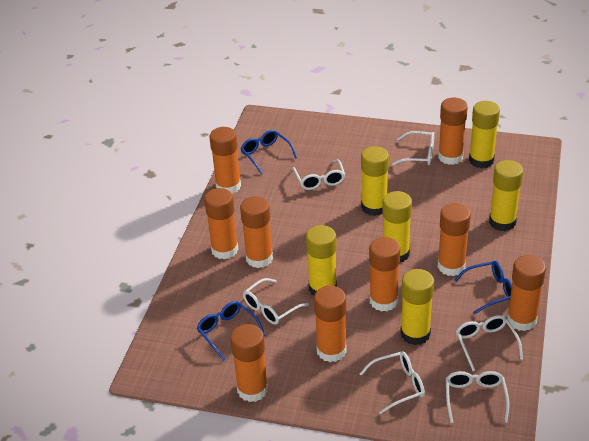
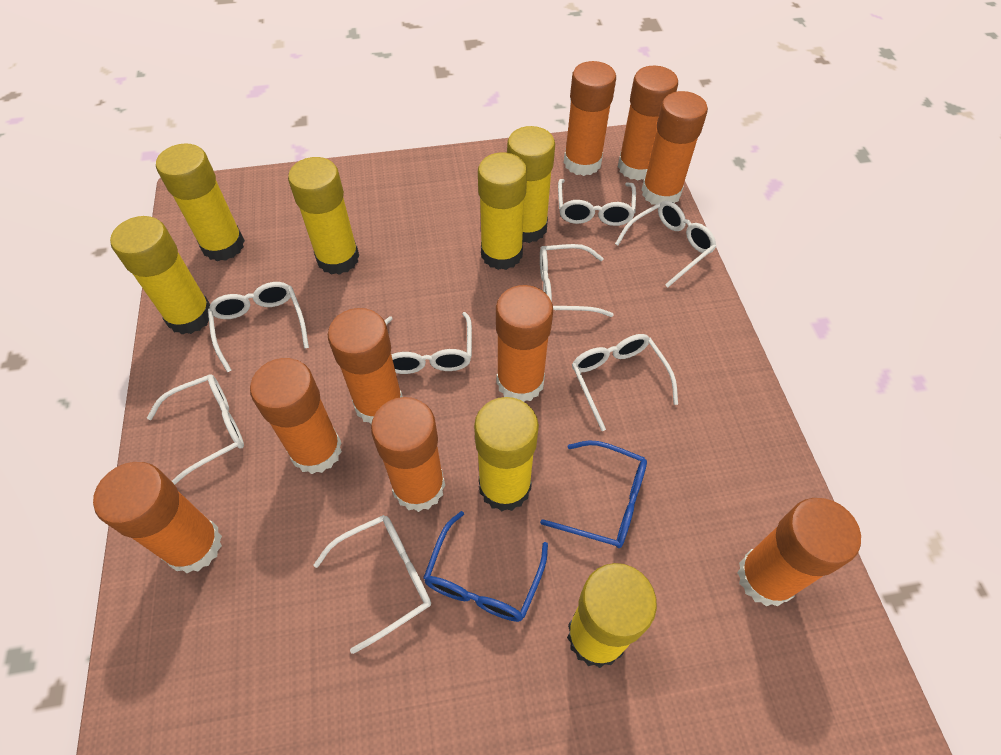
blue glasses: 3 -> 2
white glasses: 6 -> 8
yellow glue stick: 6 -> 7

